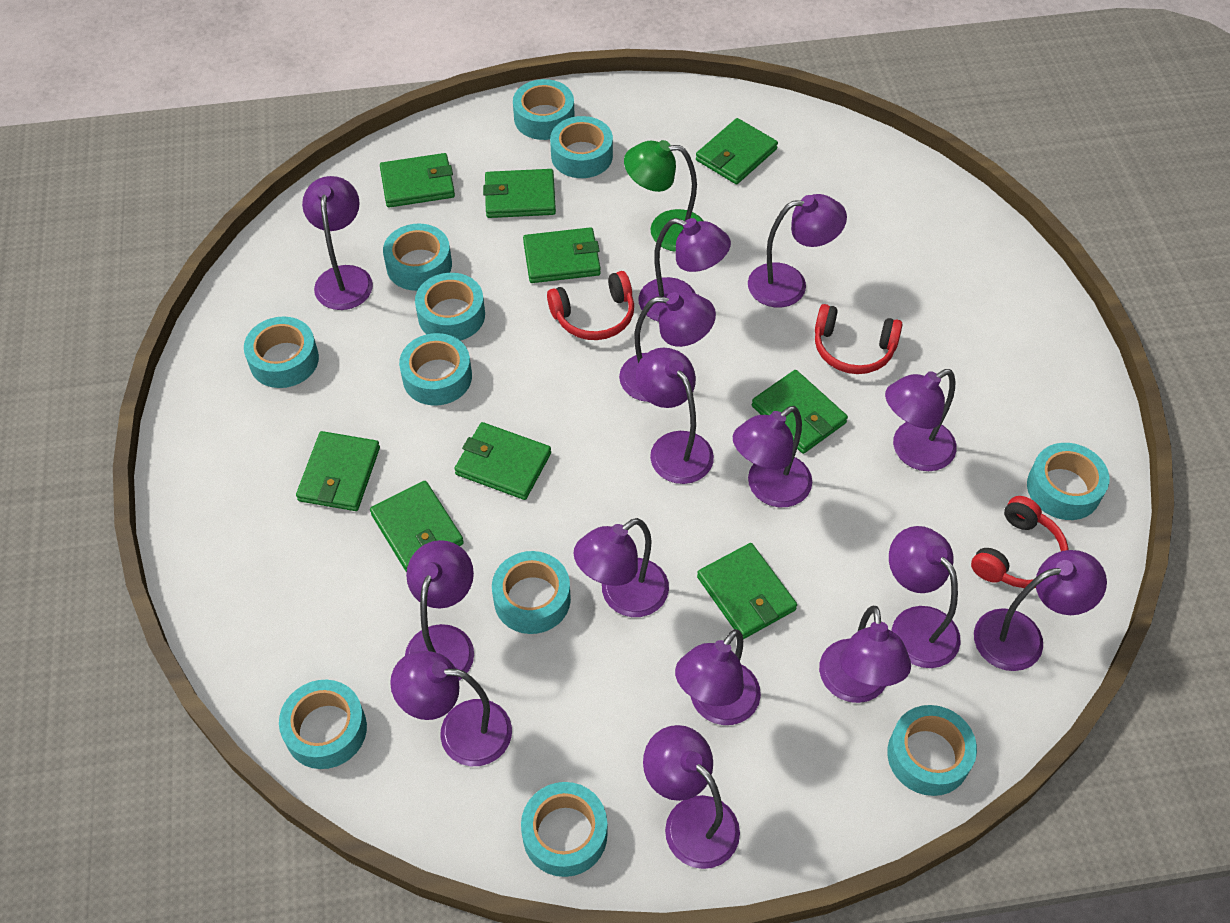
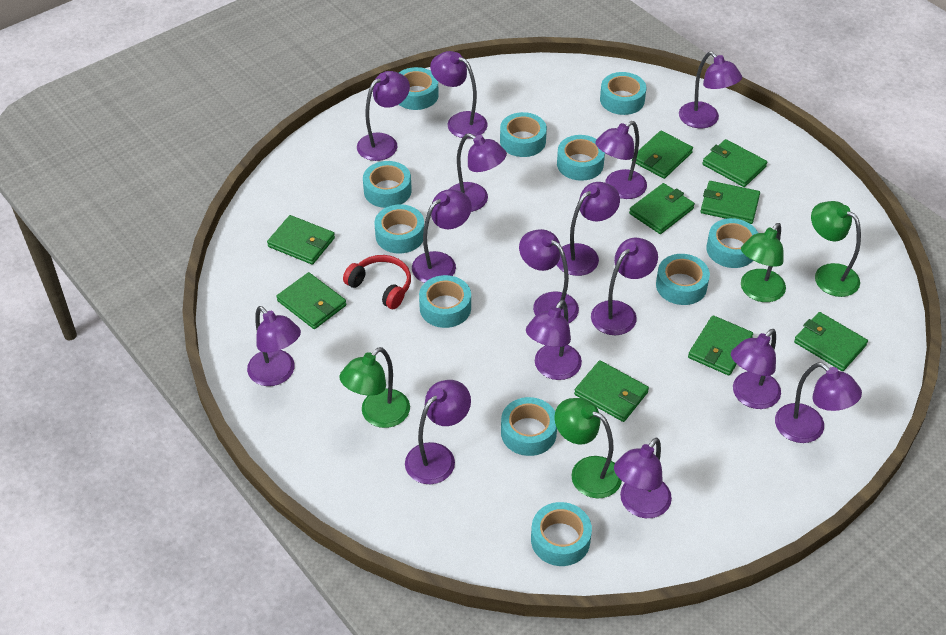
green lamp: 1 -> 4
red headphones: 3 -> 1

